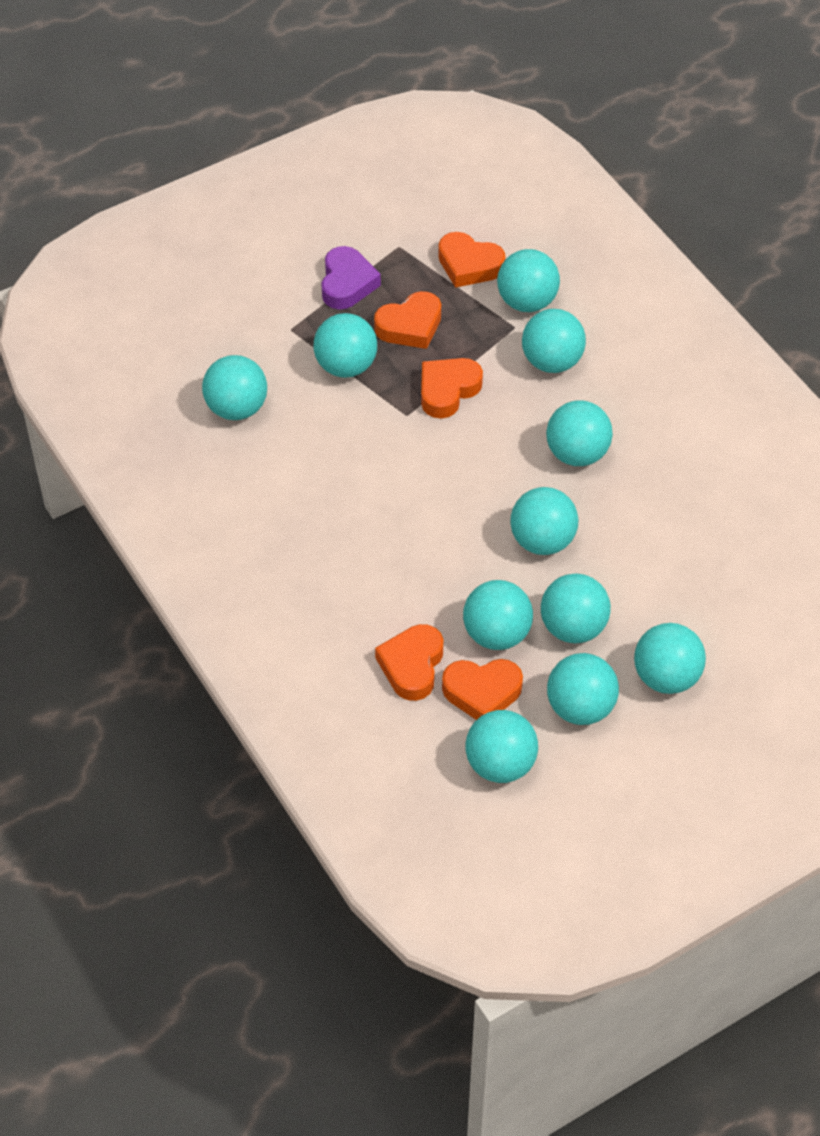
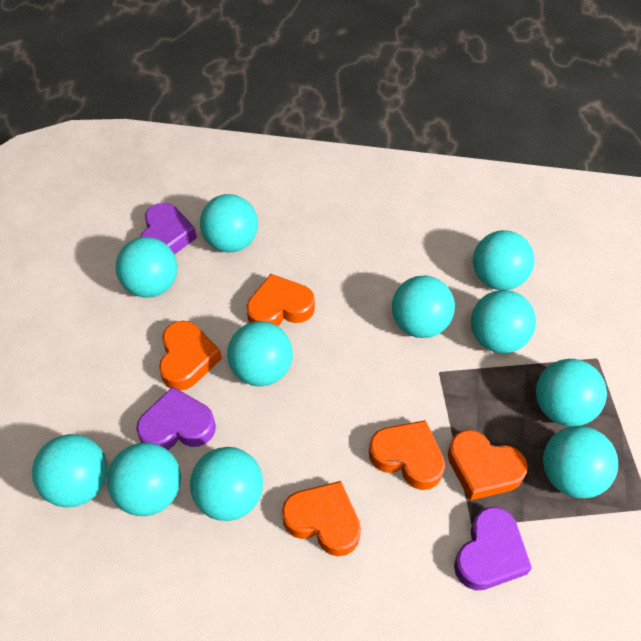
purple heart: 1 -> 3

